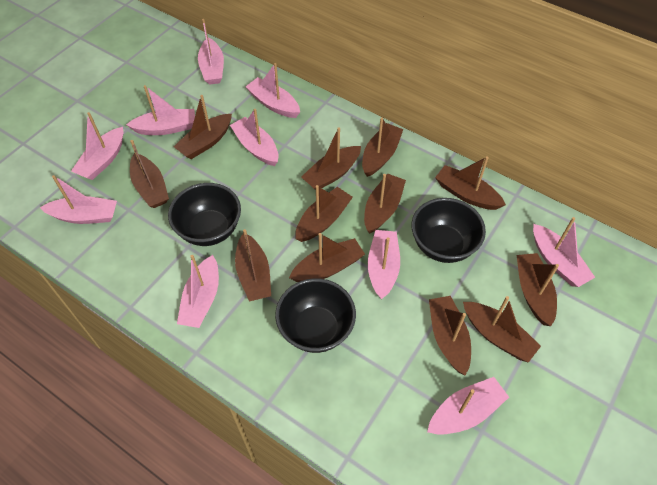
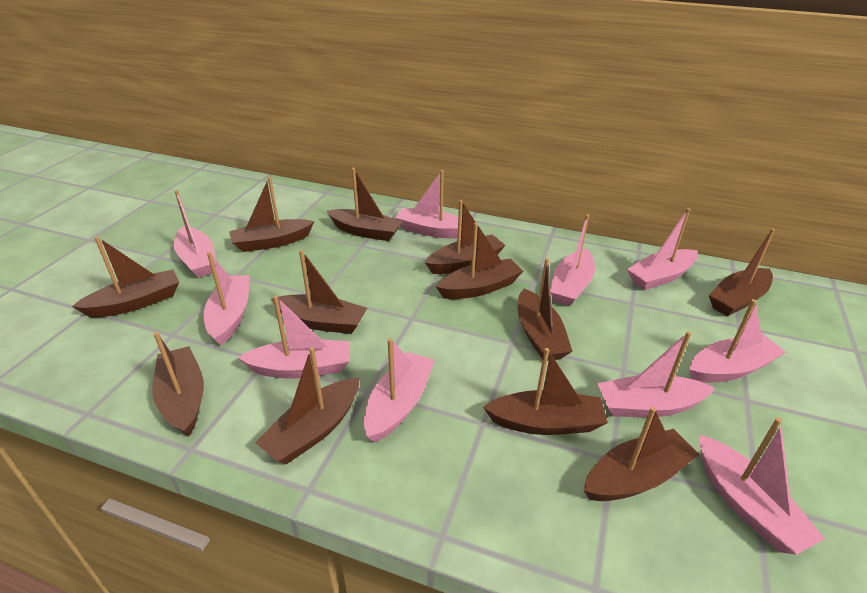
black bowl: 3 -> 0

